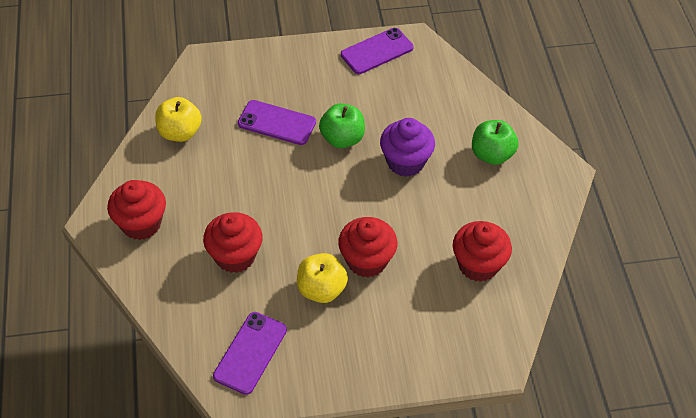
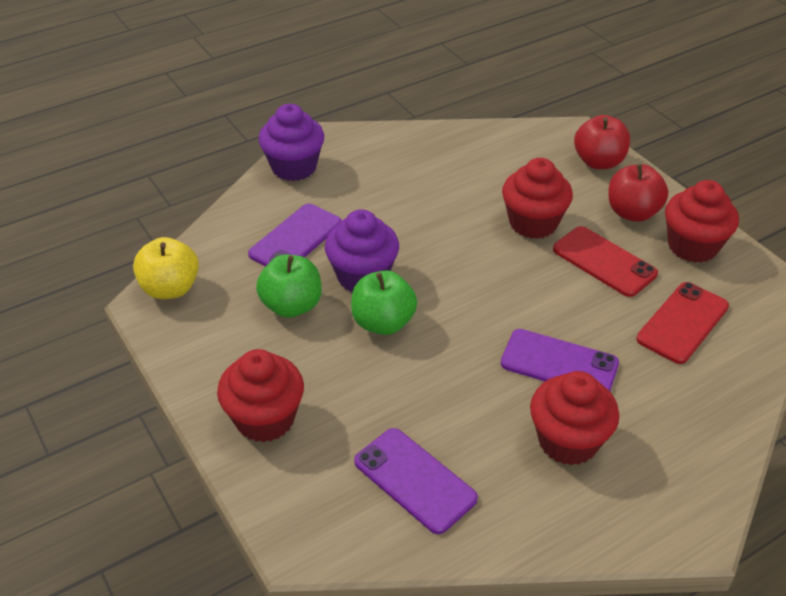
purple cupcake: 1 -> 2
red apple: 0 -> 2
red phone: 0 -> 2
yellow apple: 2 -> 1

